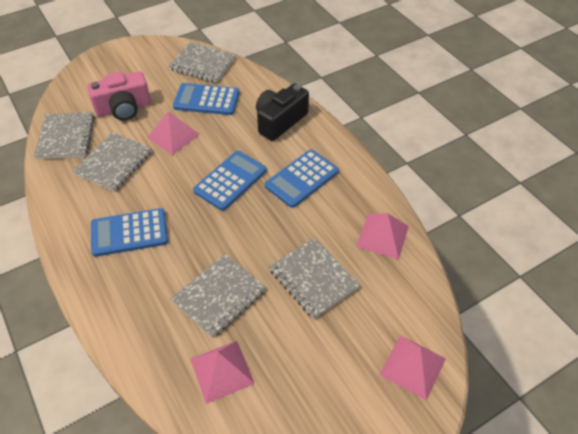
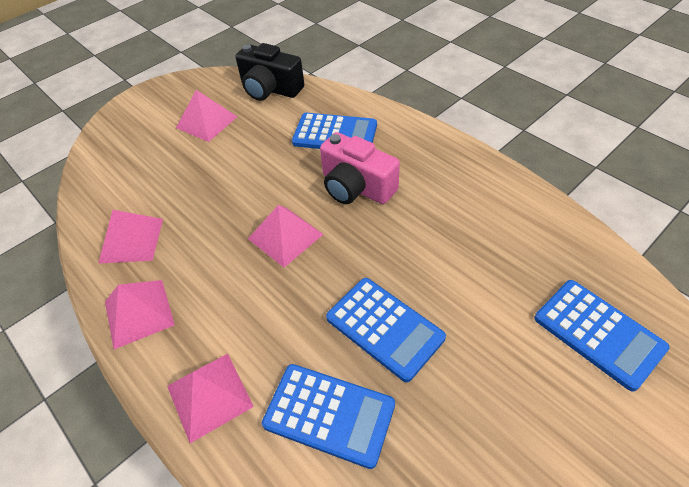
grey notebook: 5 -> 0
pink pyramid: 4 -> 5

